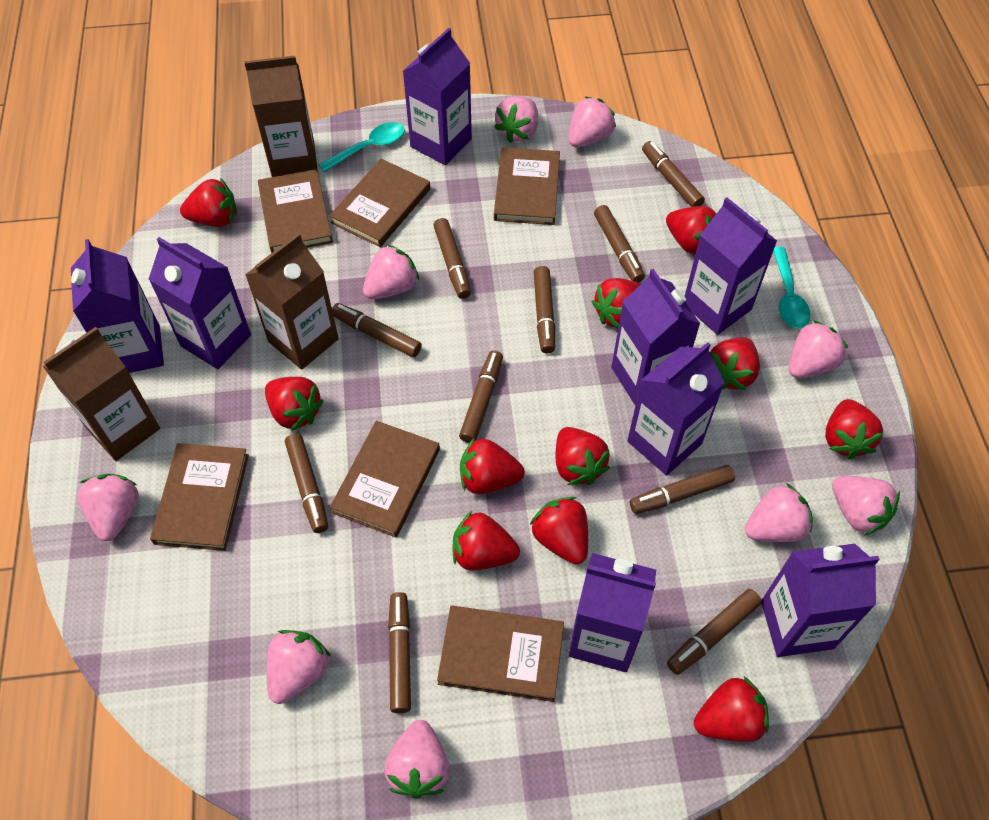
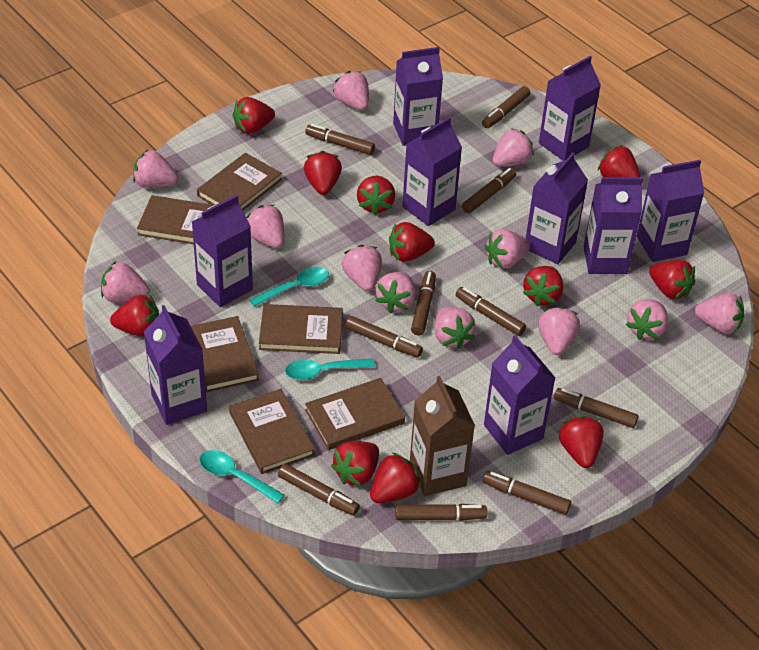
brown carton: 3 -> 1
pink strawberry: 9 -> 12
purple carton: 8 -> 9
turquoise spoon: 2 -> 3

